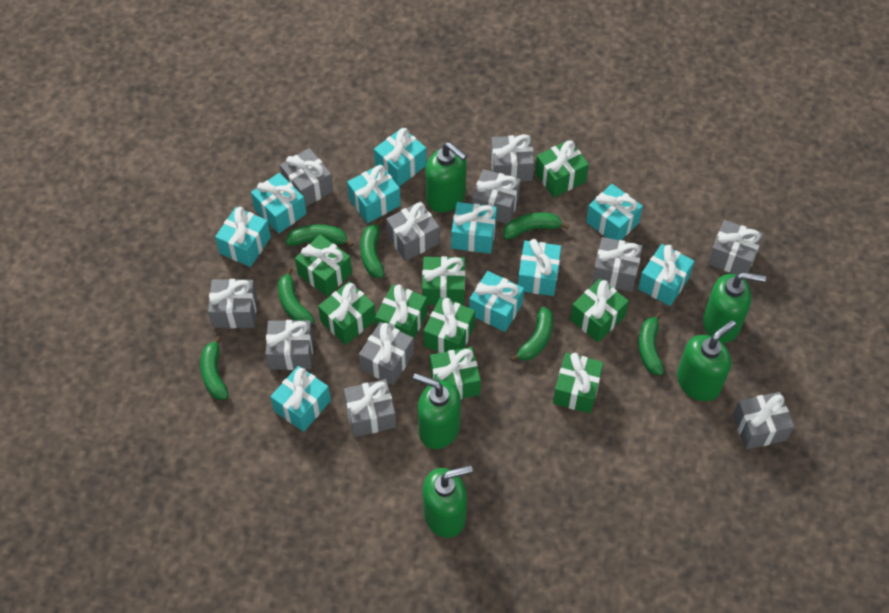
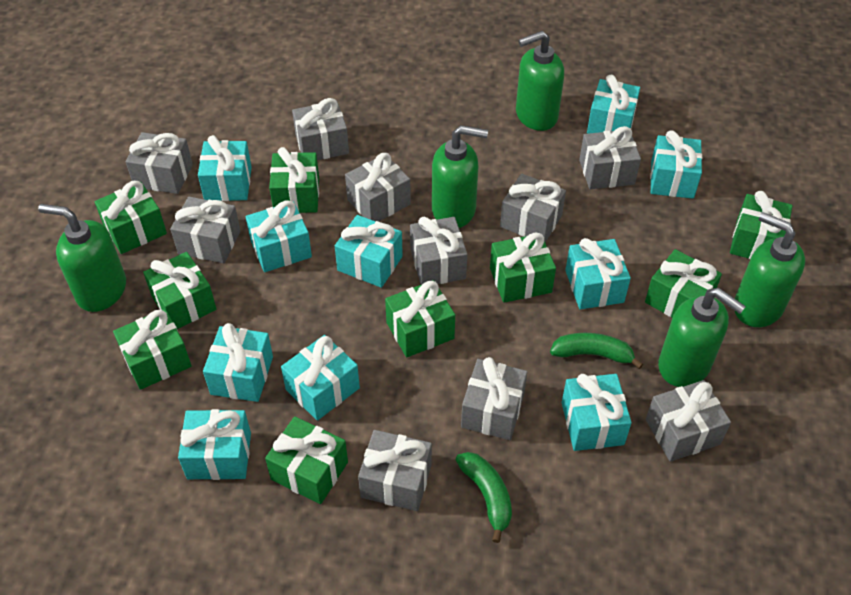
green banana: 7 -> 2
grey gift: 11 -> 10

